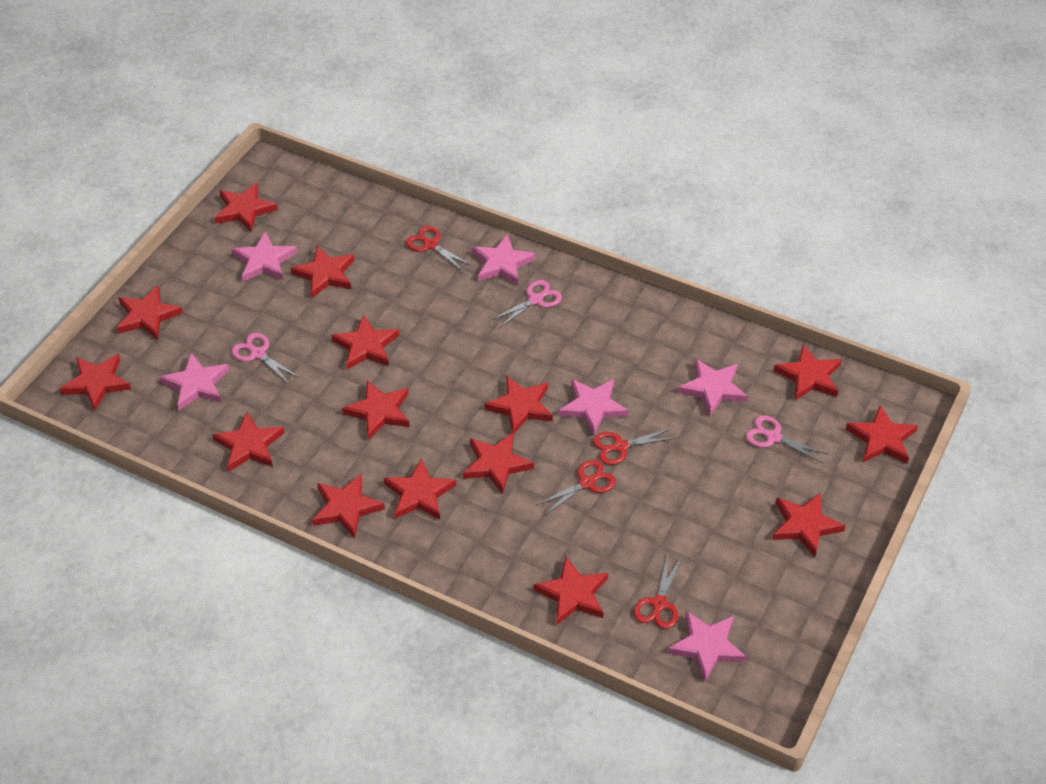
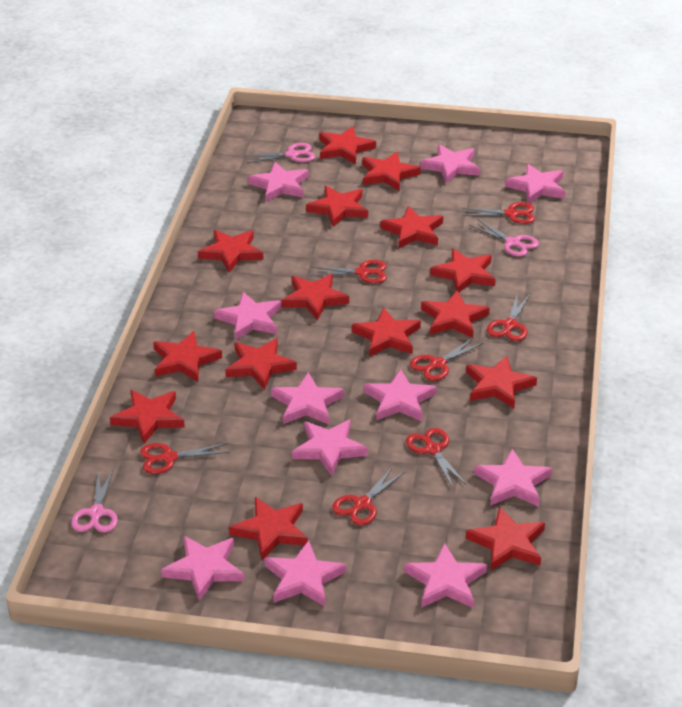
pink star: 6 -> 11
red scissors: 4 -> 7

